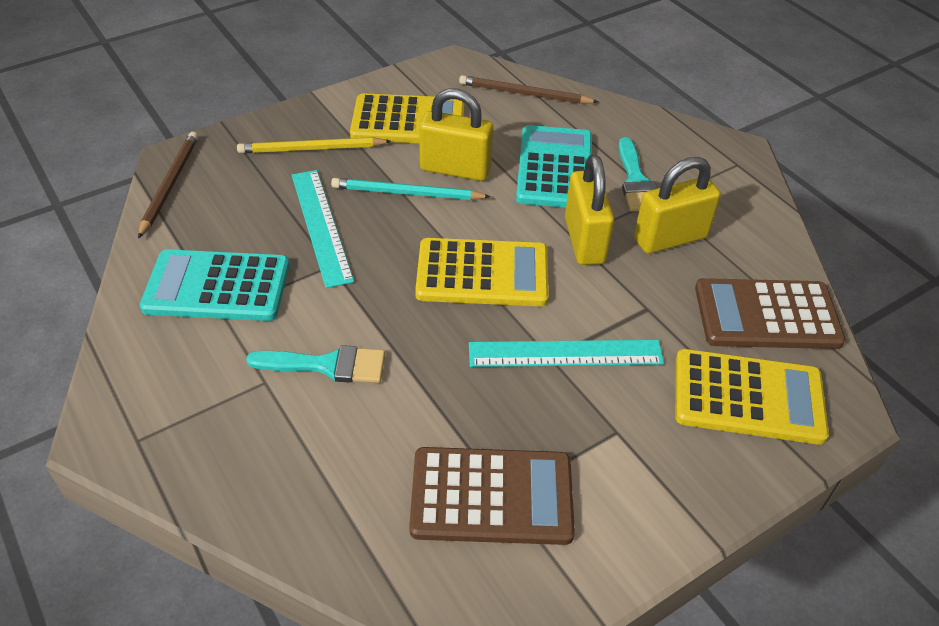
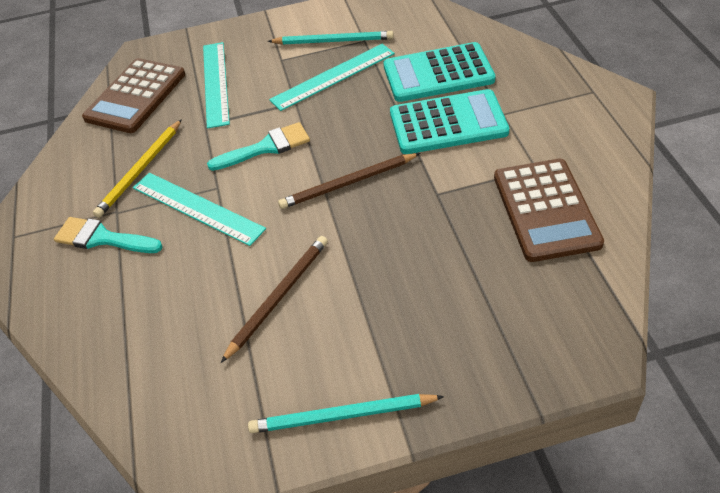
turquoise pencil: 1 -> 2
turquoise ruler: 2 -> 3
yellow calculator: 3 -> 0
yellow padlock: 3 -> 0

